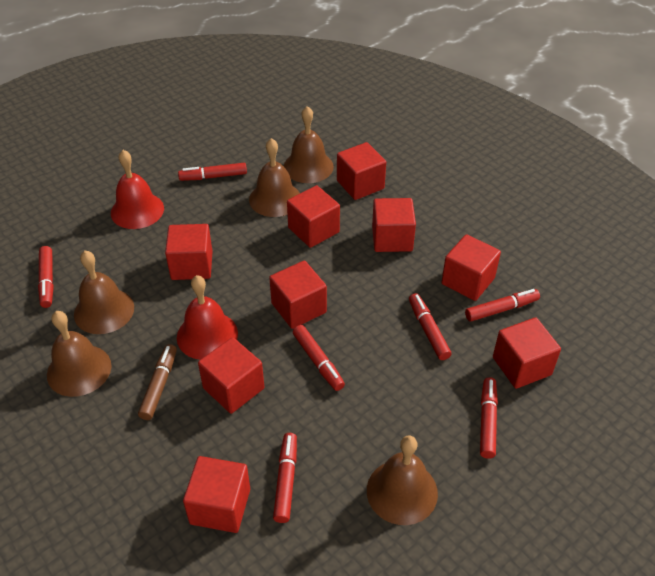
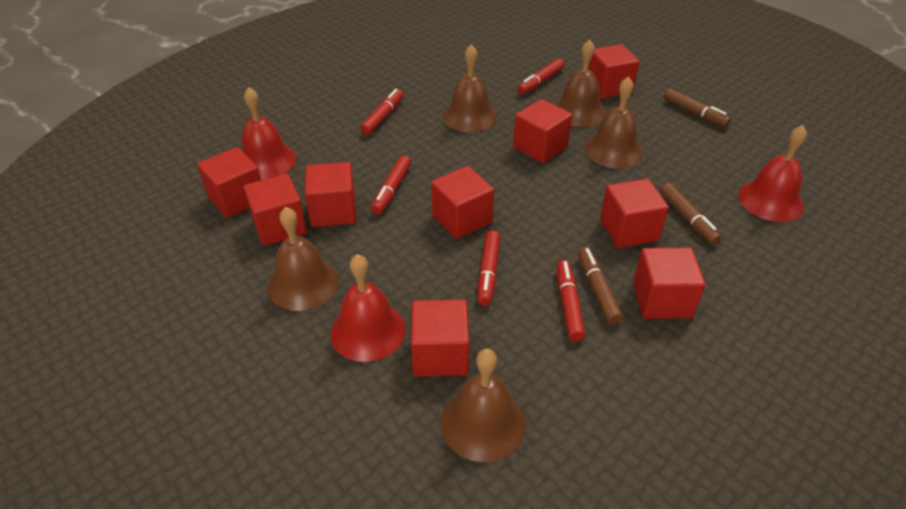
brown marker: 1 -> 3
red bell: 2 -> 3
red marker: 7 -> 5

